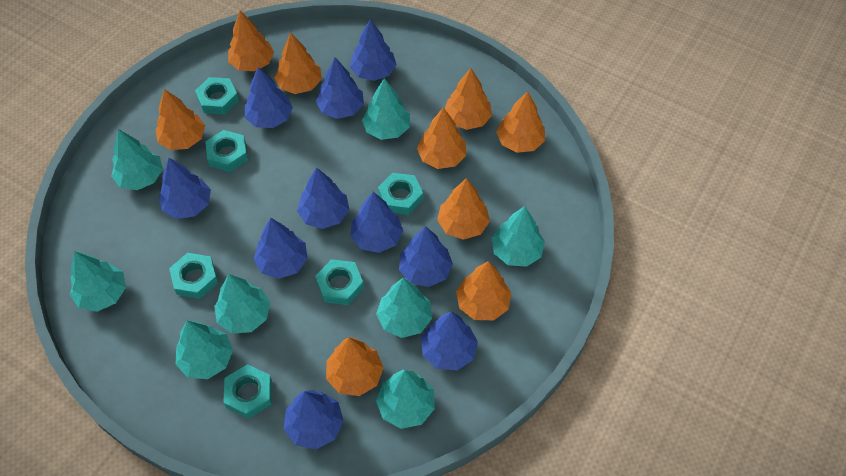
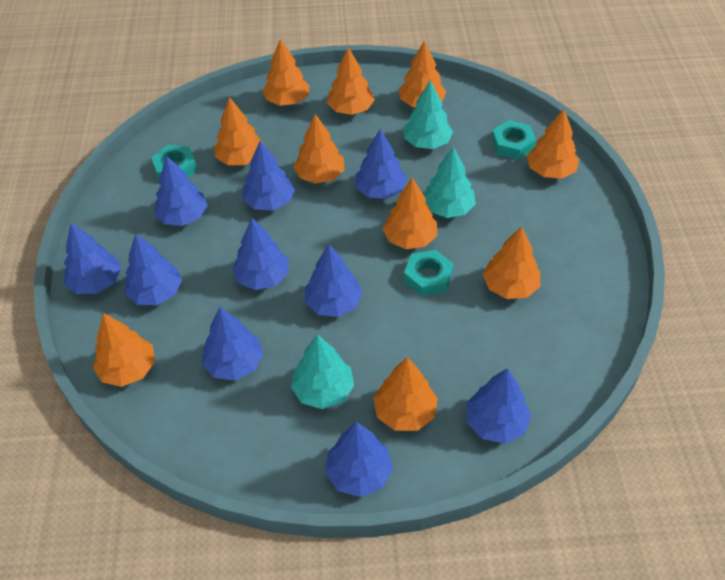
orange tree: 9 -> 10
turquoise nut: 6 -> 3
turquoise tree: 8 -> 3

